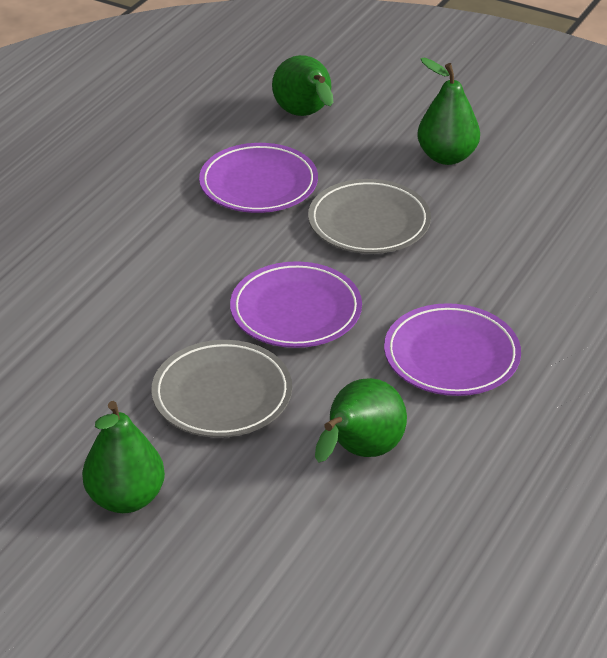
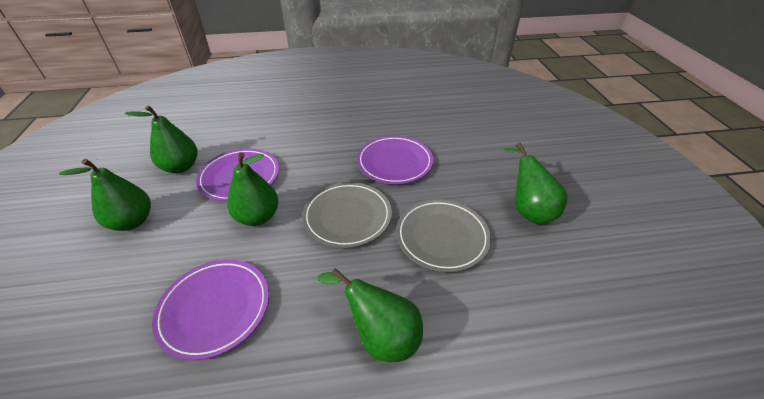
green pear: 4 -> 5

